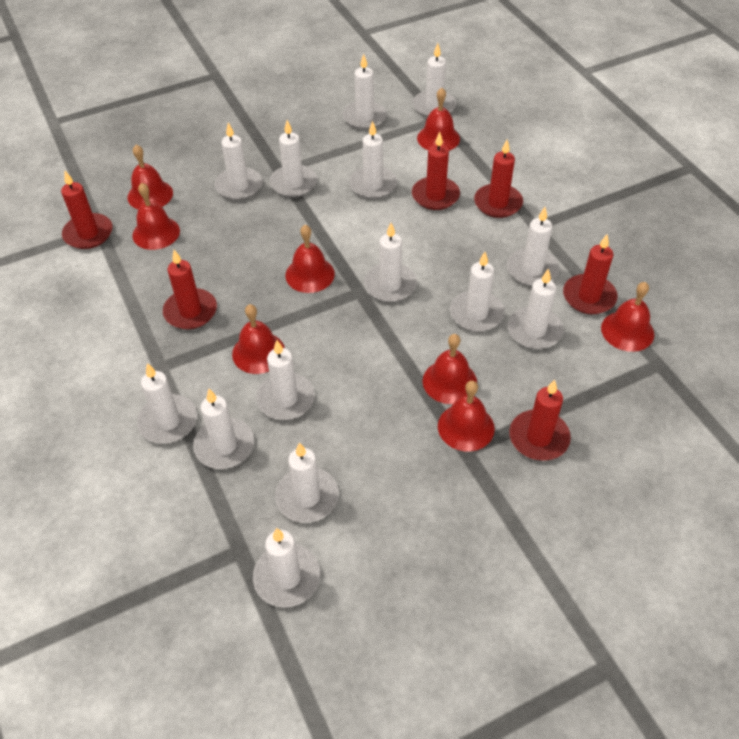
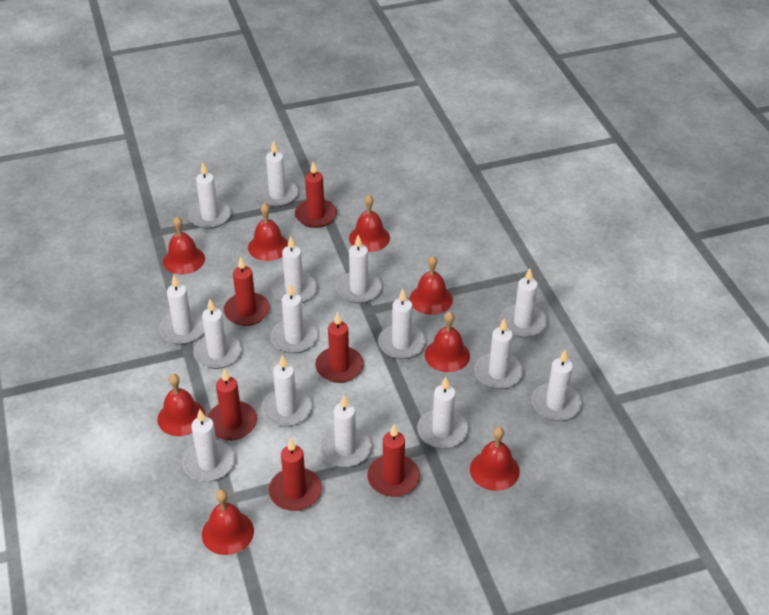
white candle: 14 -> 15

